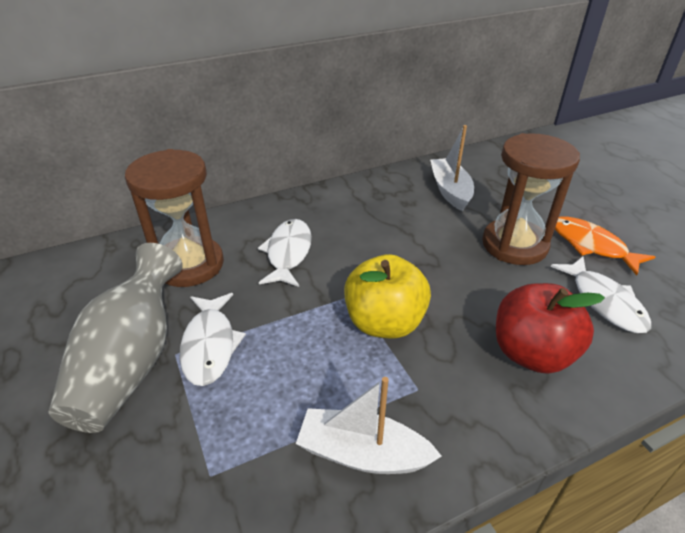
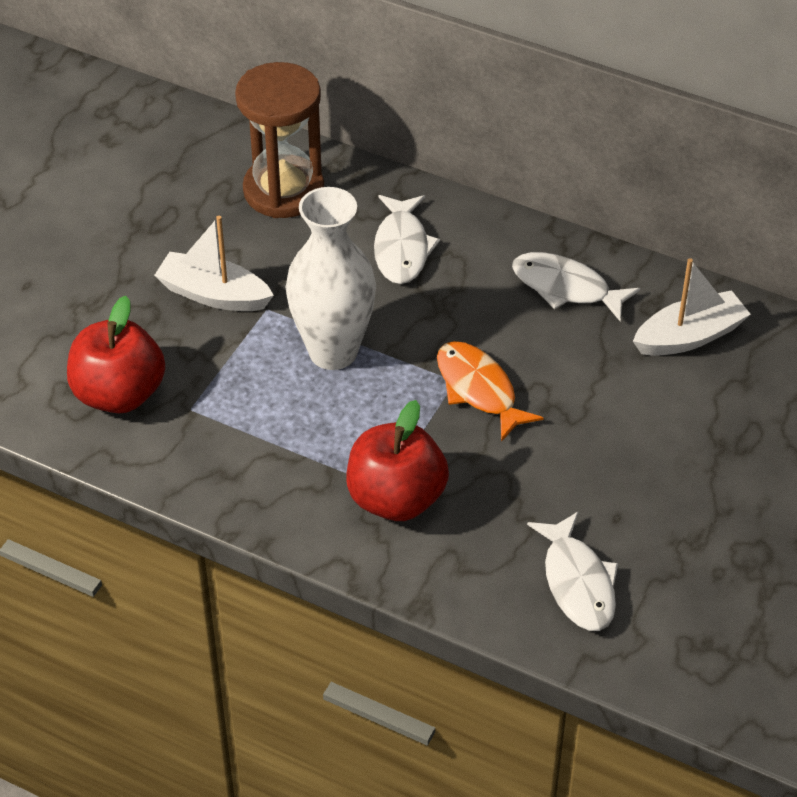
brown hourglass: 2 -> 1
grey vase: 1 -> 0
red apple: 1 -> 2
white vase: 0 -> 1
yellow apple: 1 -> 0

